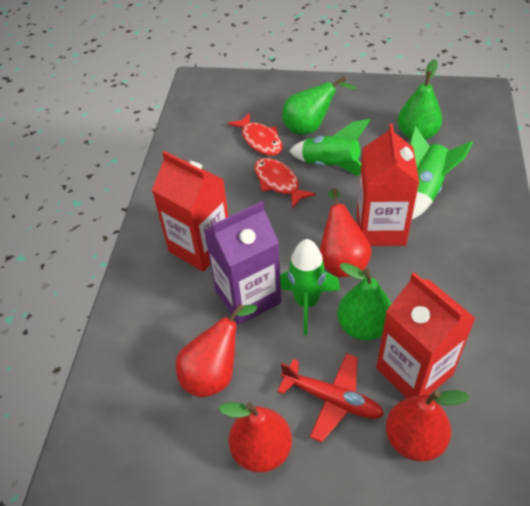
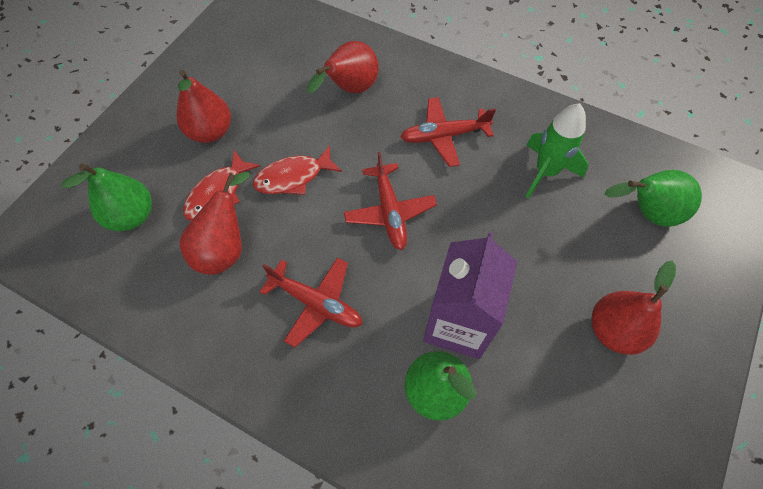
green rocket: 3 -> 1
red carton: 3 -> 0
red plane: 1 -> 3

